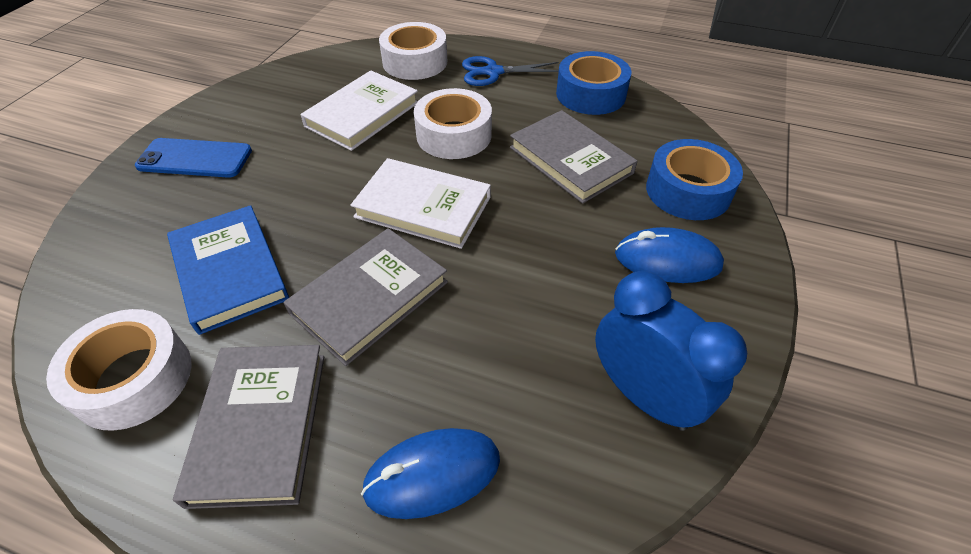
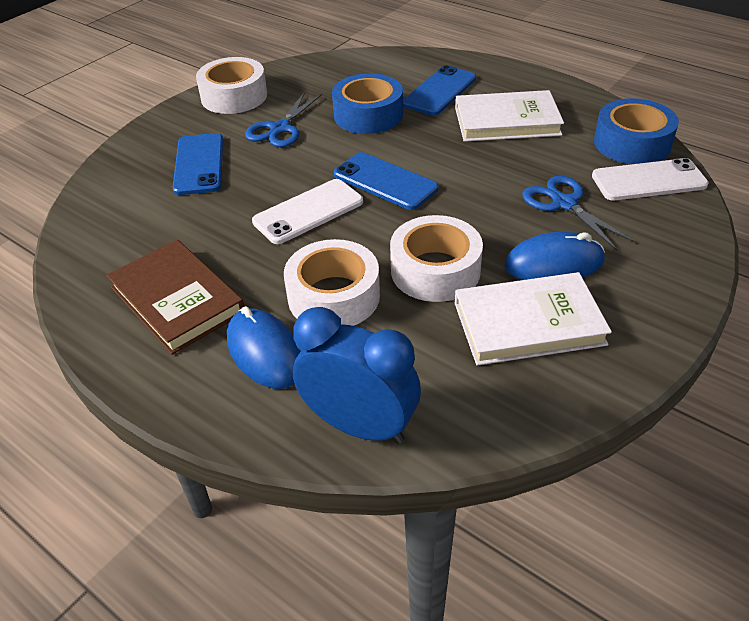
blue book: 1 -> 0
blue phone: 1 -> 3
blue scissors: 1 -> 2
brown book: 0 -> 1
grey book: 3 -> 0
white phone: 0 -> 2

